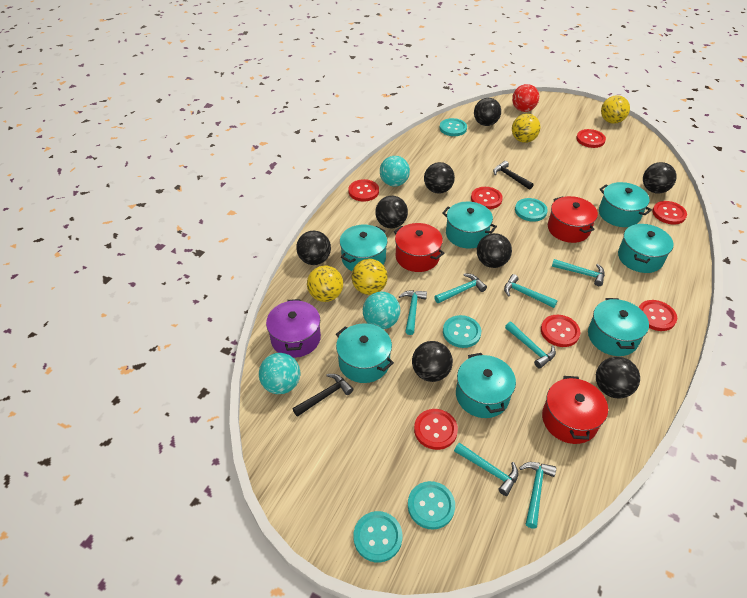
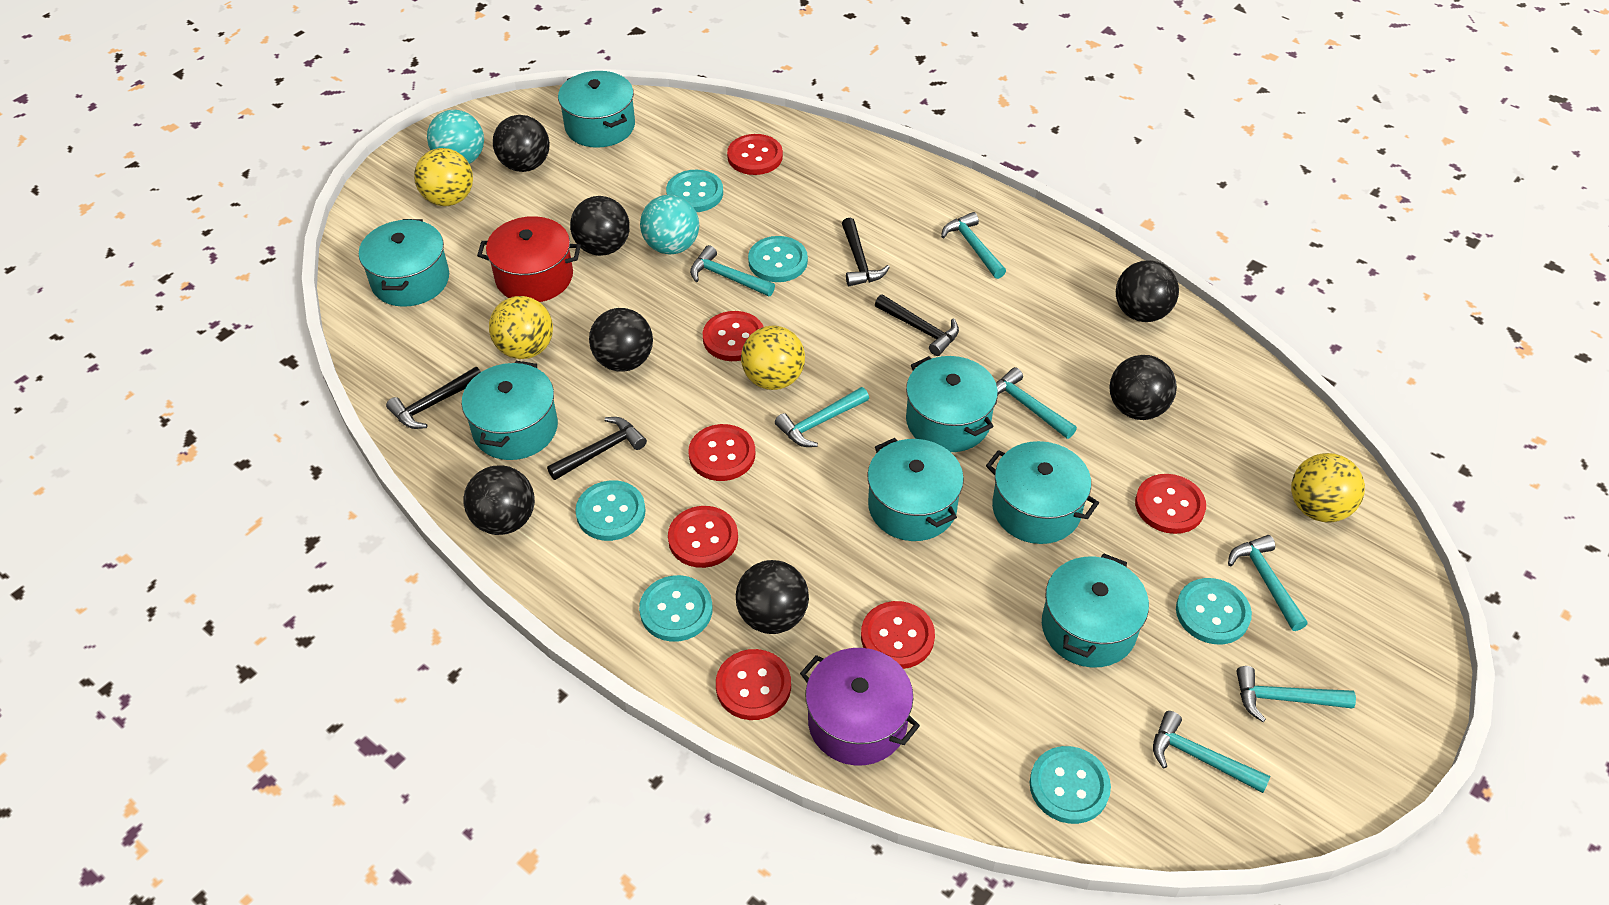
black ball: 8 -> 7
black hammer: 2 -> 4
red ball: 1 -> 0
red pot: 3 -> 1
turquoise ball: 3 -> 2
turquoise button: 5 -> 6

